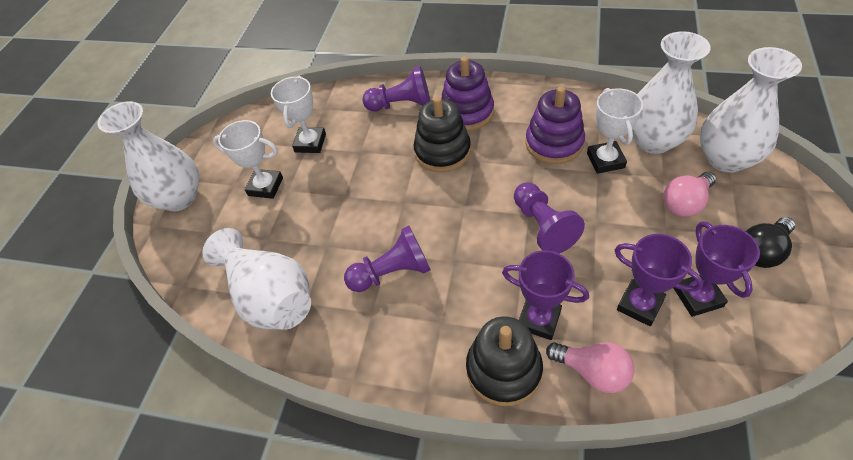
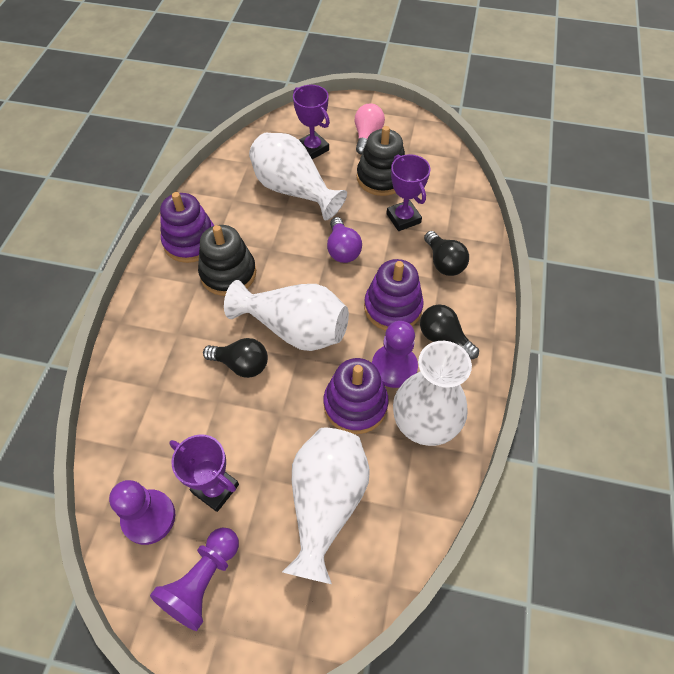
black light bulb: 1 -> 3
pink light bulb: 2 -> 1
purple light bulb: 0 -> 1
purple stacking toy: 2 -> 3
white trophy: 3 -> 0

